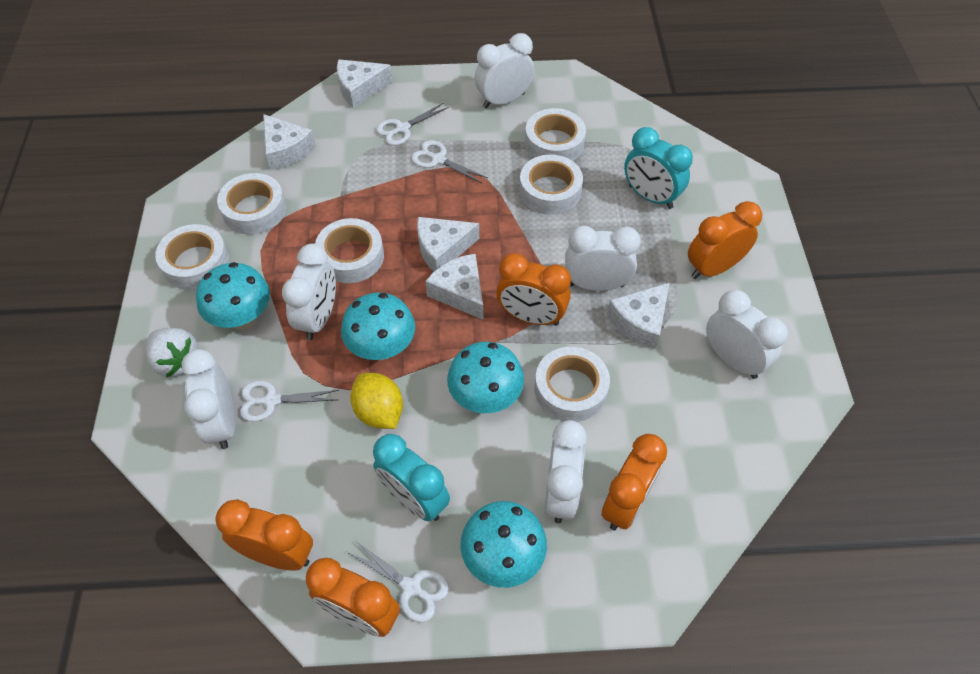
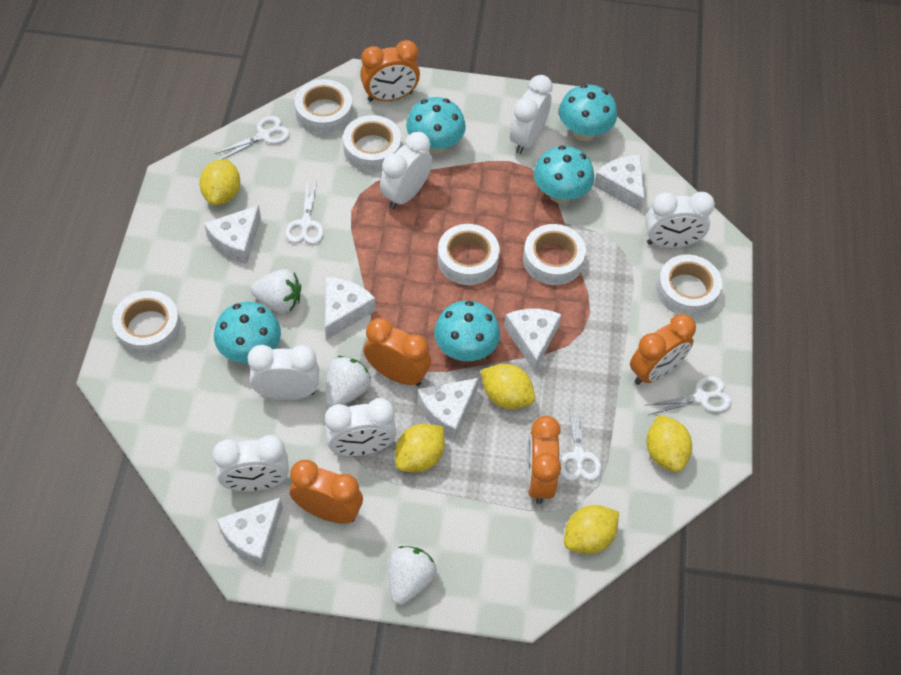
turquoise clock: 2 -> 0
turquoise mushroom: 4 -> 5
white cheese: 5 -> 6
white strawberry: 1 -> 3
yellow lemon: 1 -> 5

